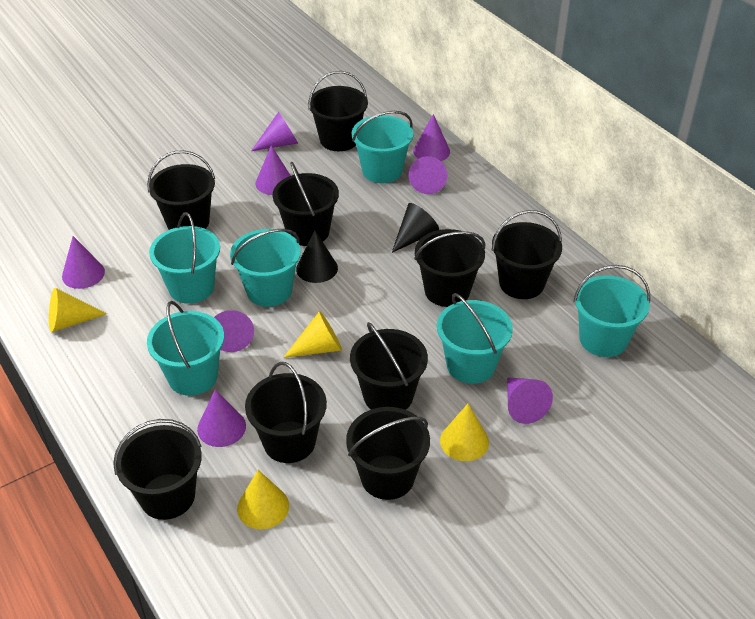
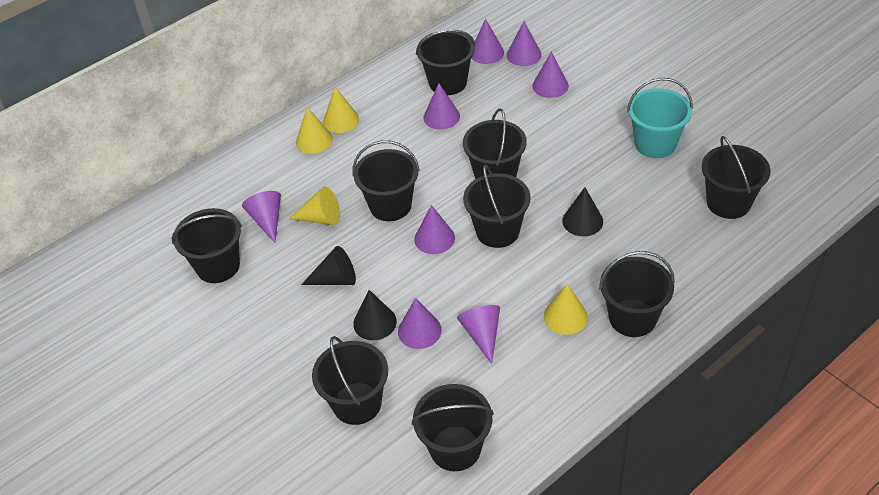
black cone: 2 -> 3
turquoise bucket: 6 -> 1

